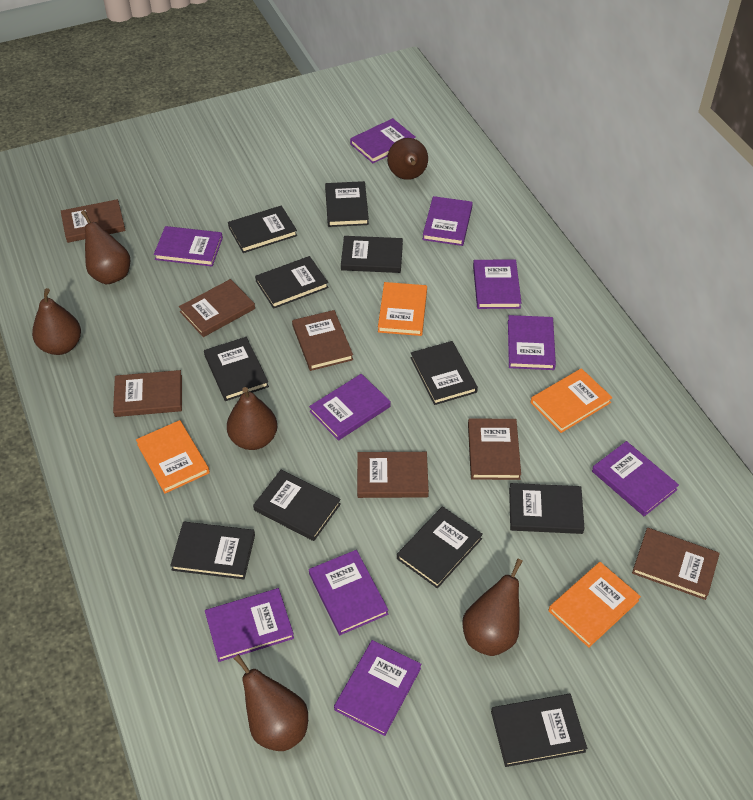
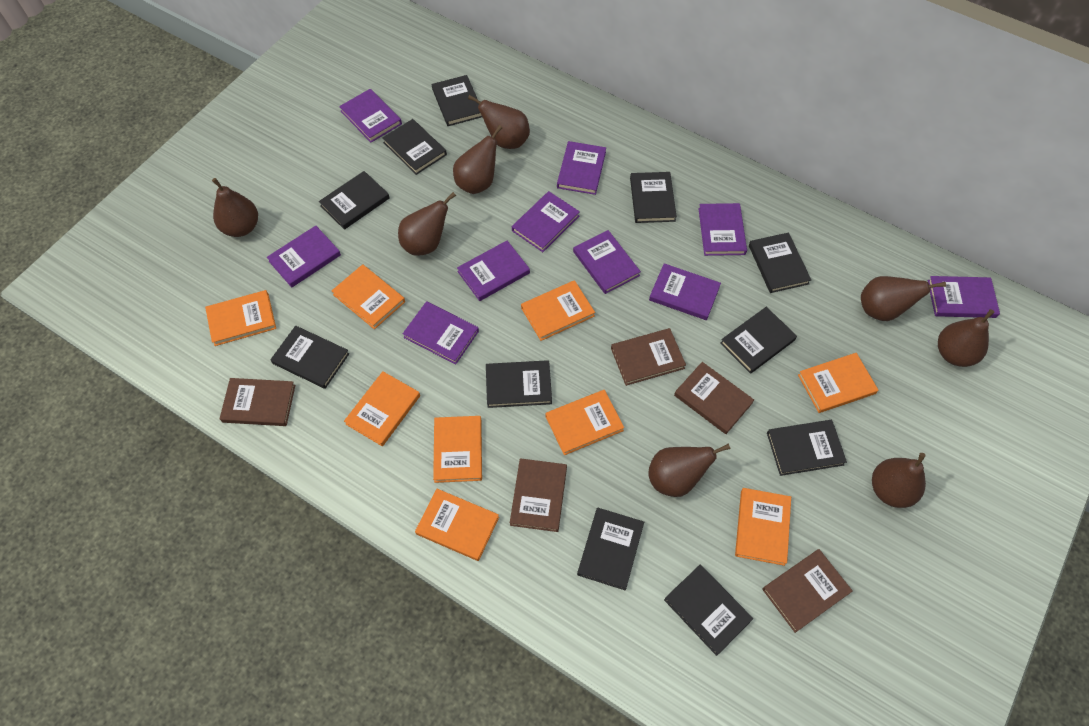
brown book: 7 -> 5
brown pear: 6 -> 8
orange book: 4 -> 9

